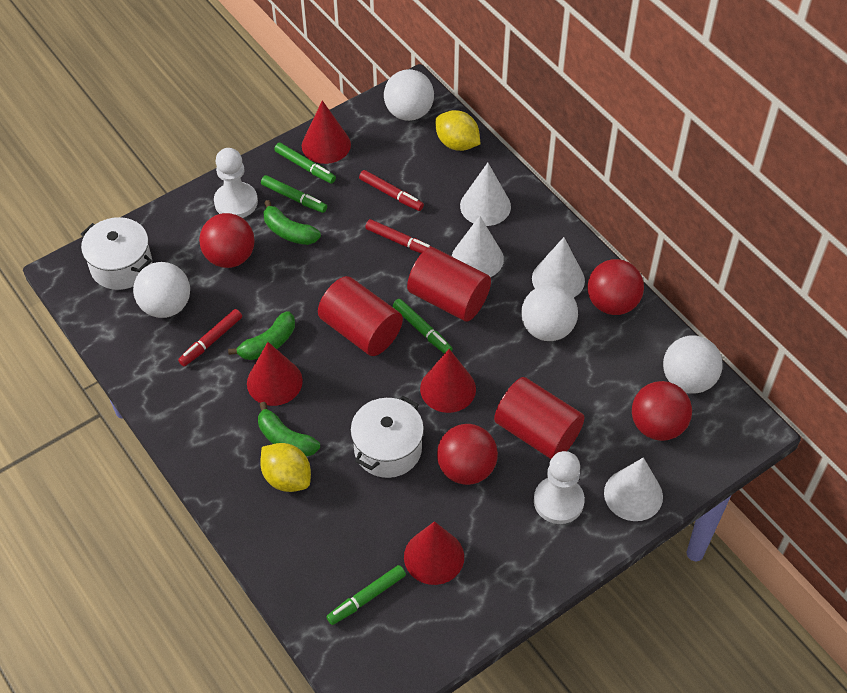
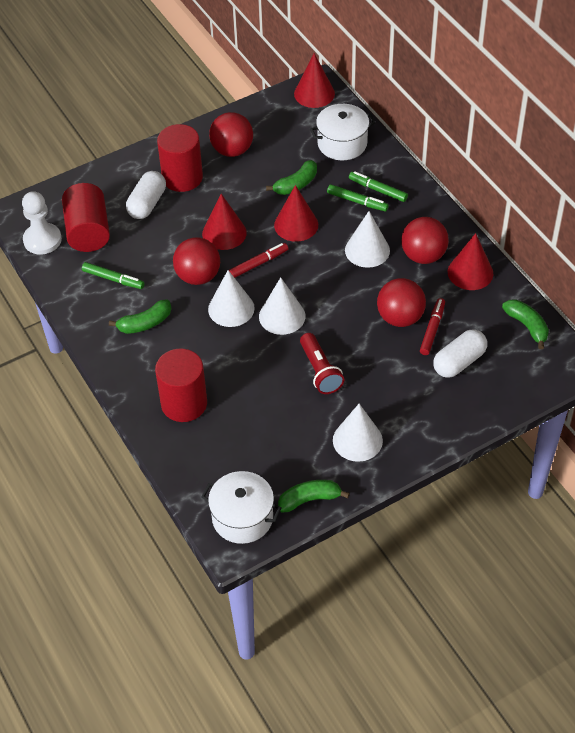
green banana: 3 -> 4
green marker: 4 -> 3
red flashlight: 0 -> 1
red marker: 3 -> 2
white ball: 4 -> 0
white capsule: 0 -> 2
white pawn: 2 -> 1
yellow lemon: 2 -> 0

